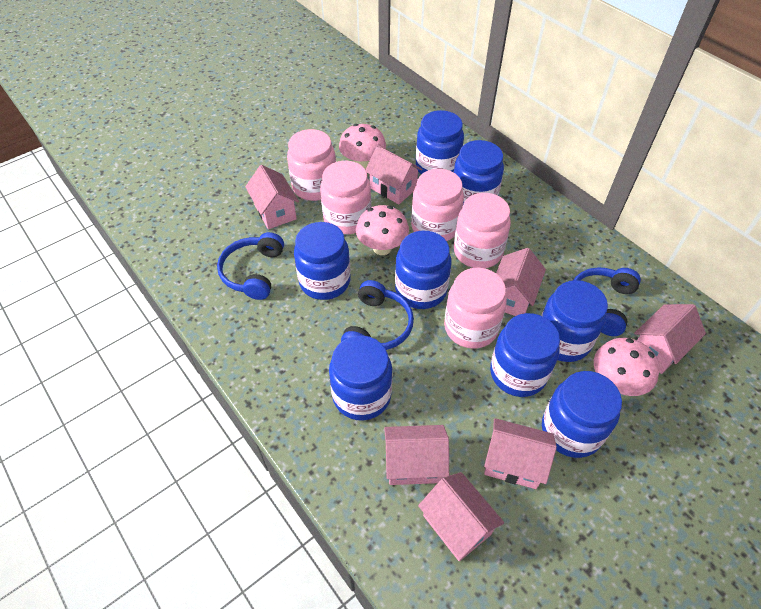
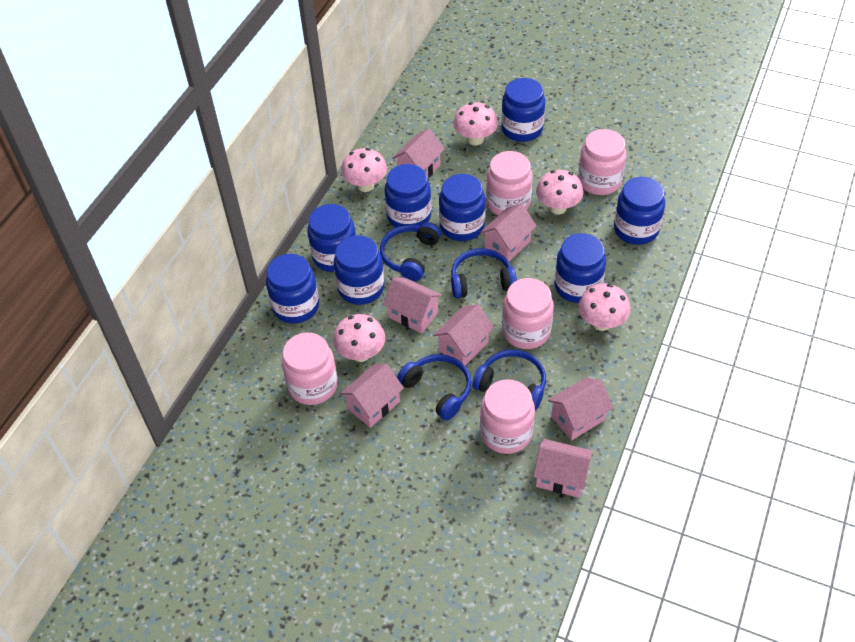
blue headphones: 3 -> 4
pink mushroom: 3 -> 5

